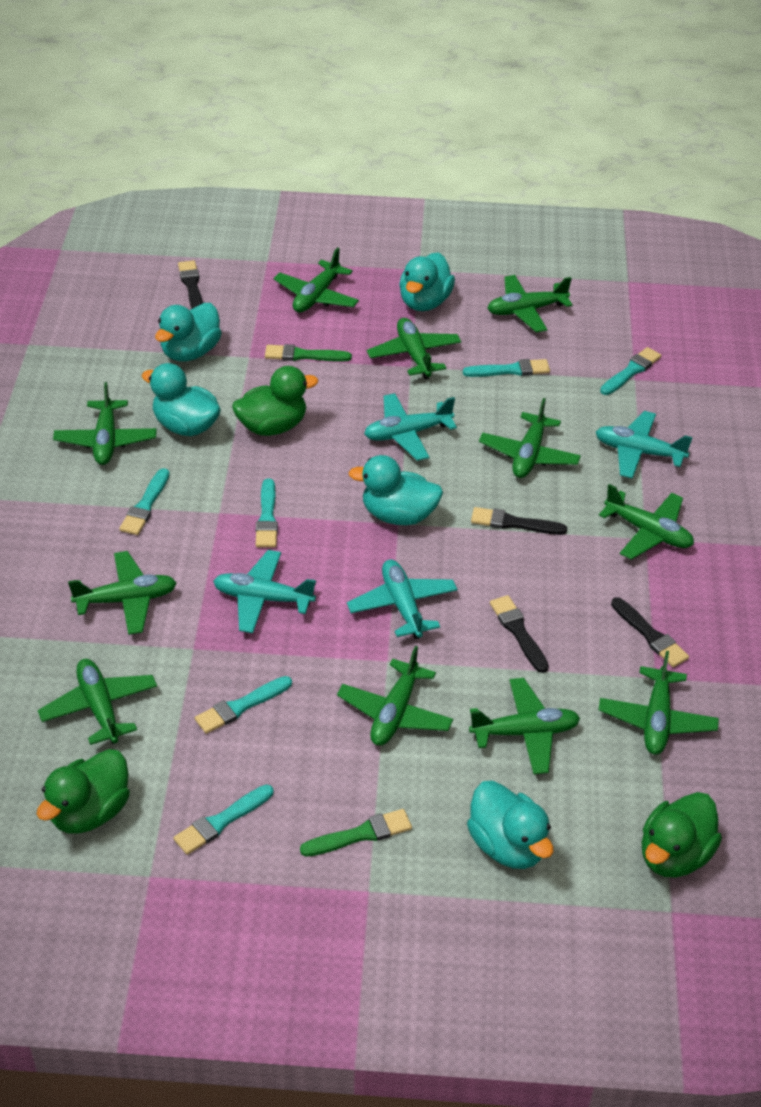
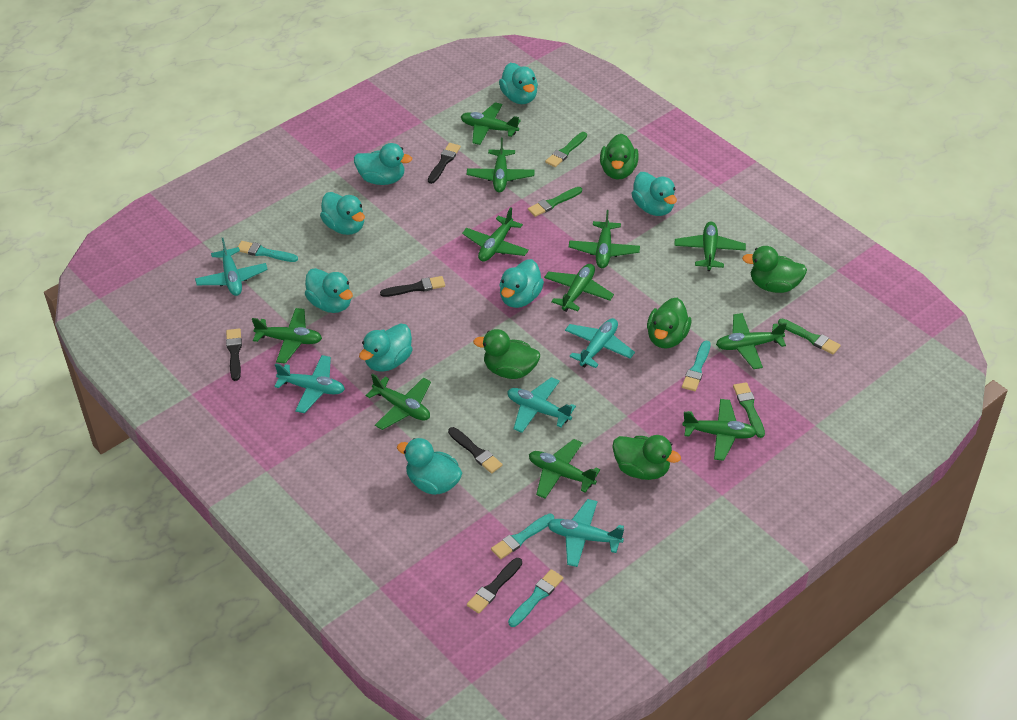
black brush: 4 -> 5
green brush: 2 -> 4
green duck: 3 -> 5
turquoise brush: 6 -> 4
turquoise duck: 5 -> 8
turquoise plane: 4 -> 5

